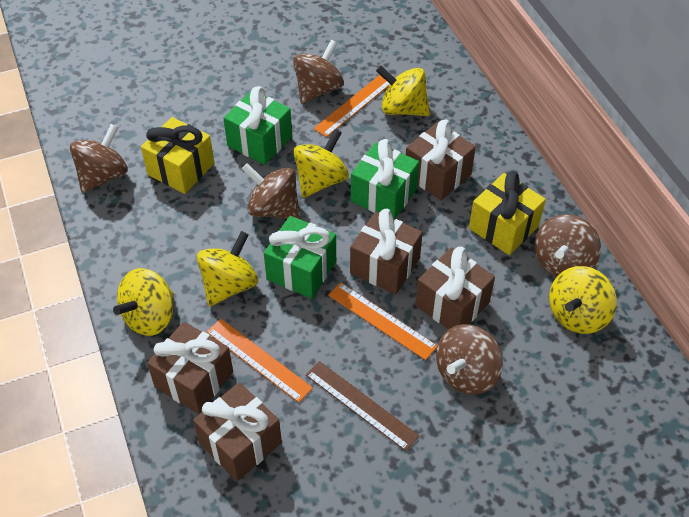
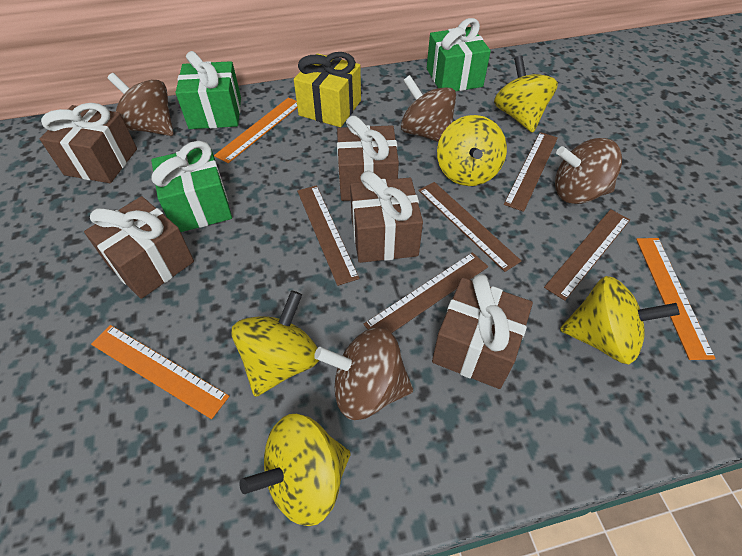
brown ruler: 1 -> 5
brown spinning top: 5 -> 4
yellow gift: 2 -> 1

